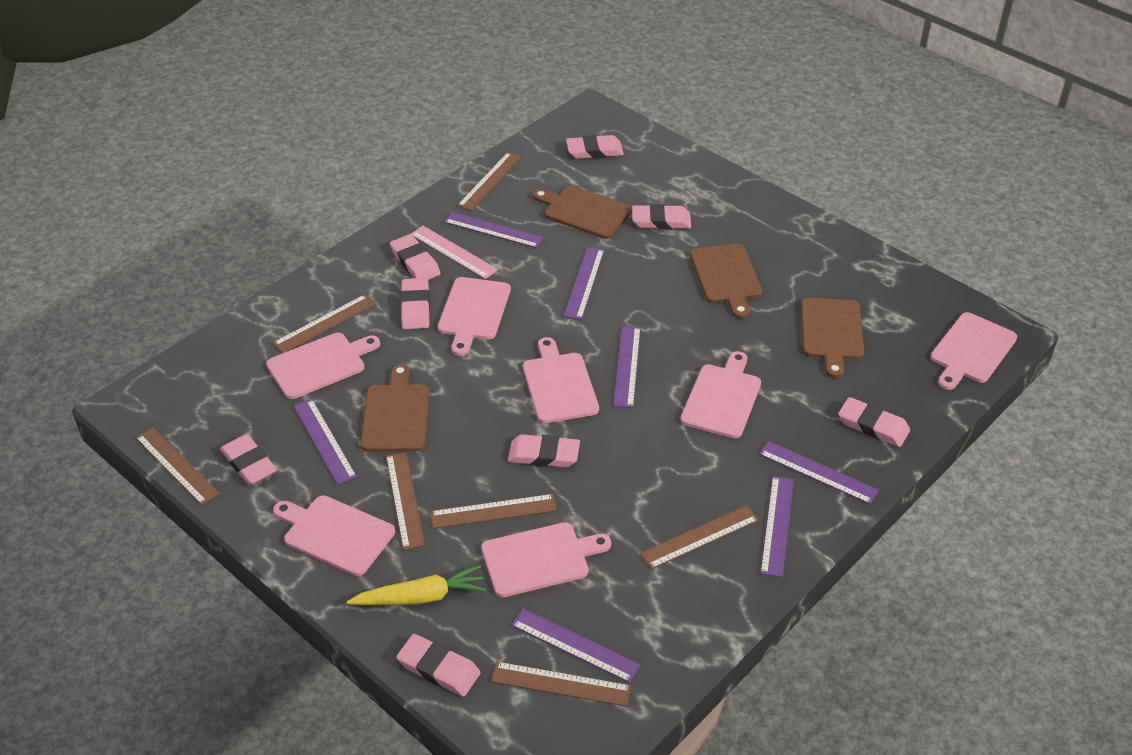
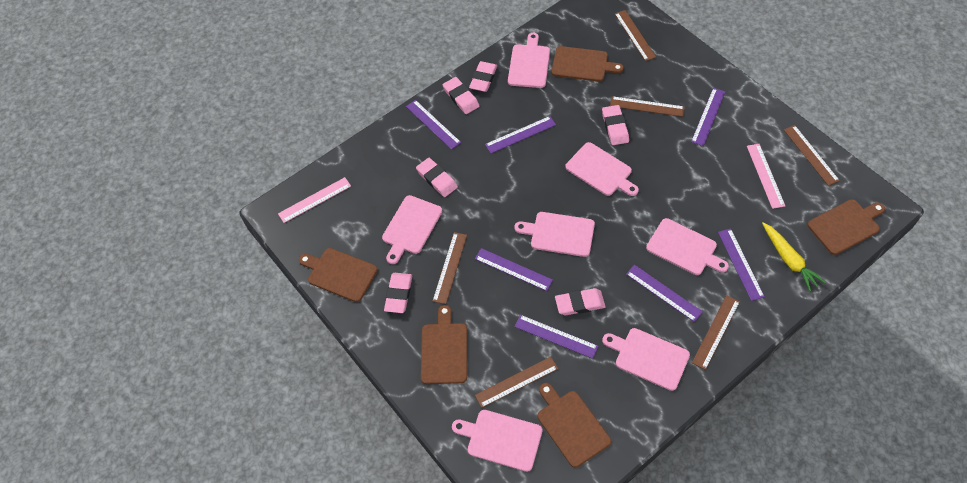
brown cutting board: 4 -> 5
brown ruler: 7 -> 6
pink eraser: 8 -> 6
pink ruler: 1 -> 2

